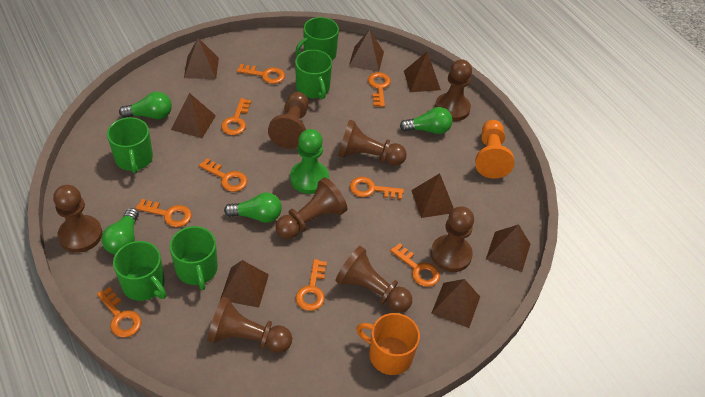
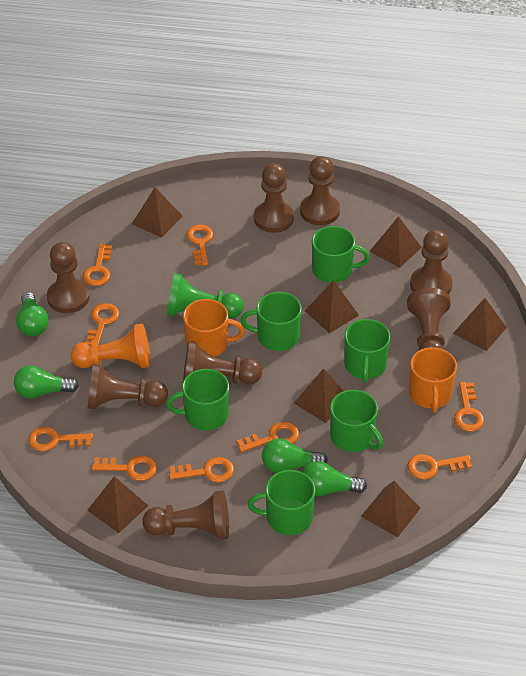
brown pyramid: 8 -> 7
green mug: 5 -> 6
orange mug: 1 -> 2

